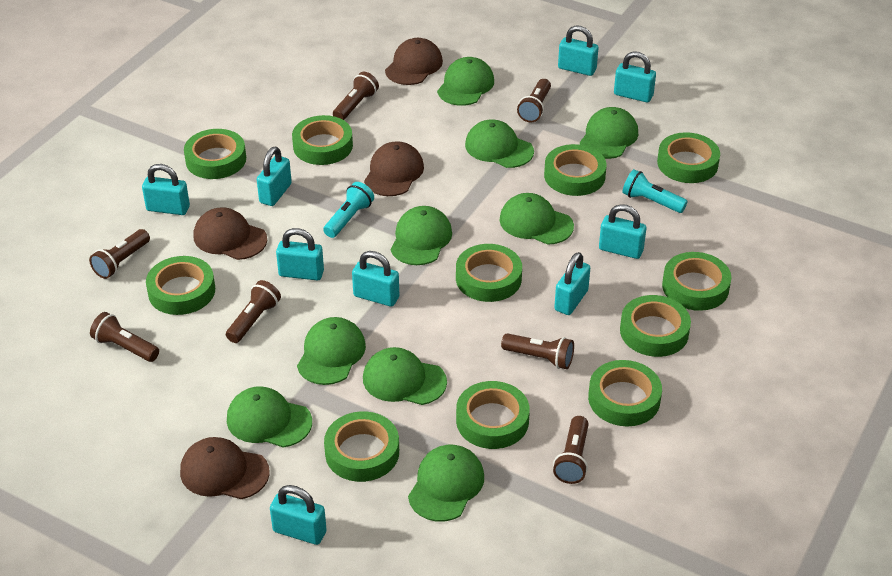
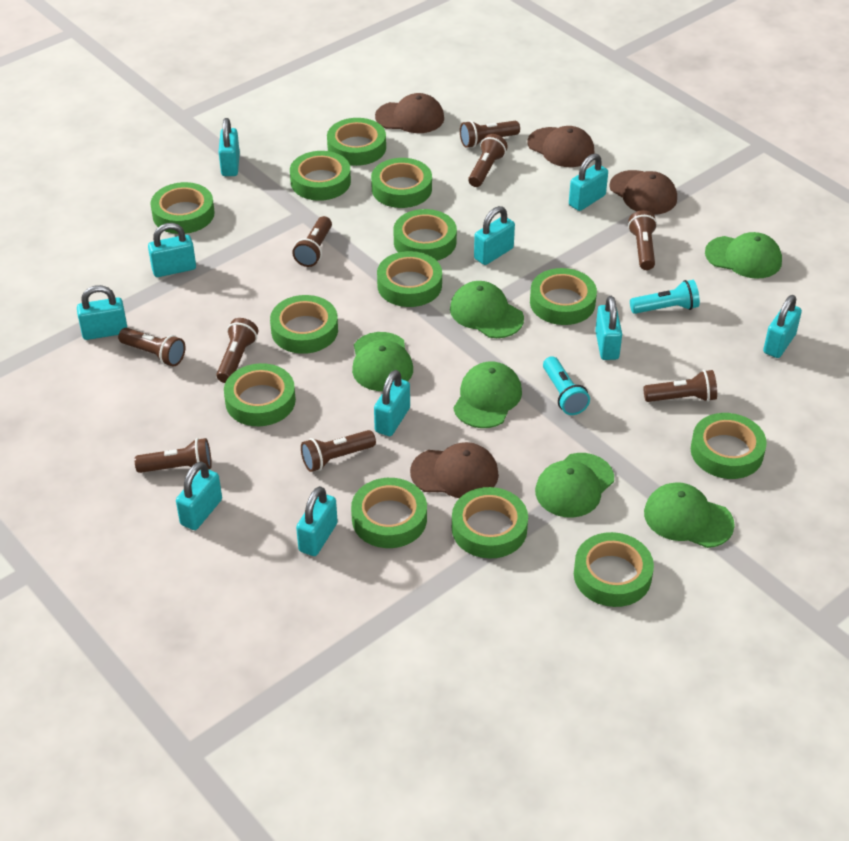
brown flashlight: 7 -> 9
green cap: 9 -> 6
green tape: 11 -> 13
turquoise padlock: 9 -> 10

